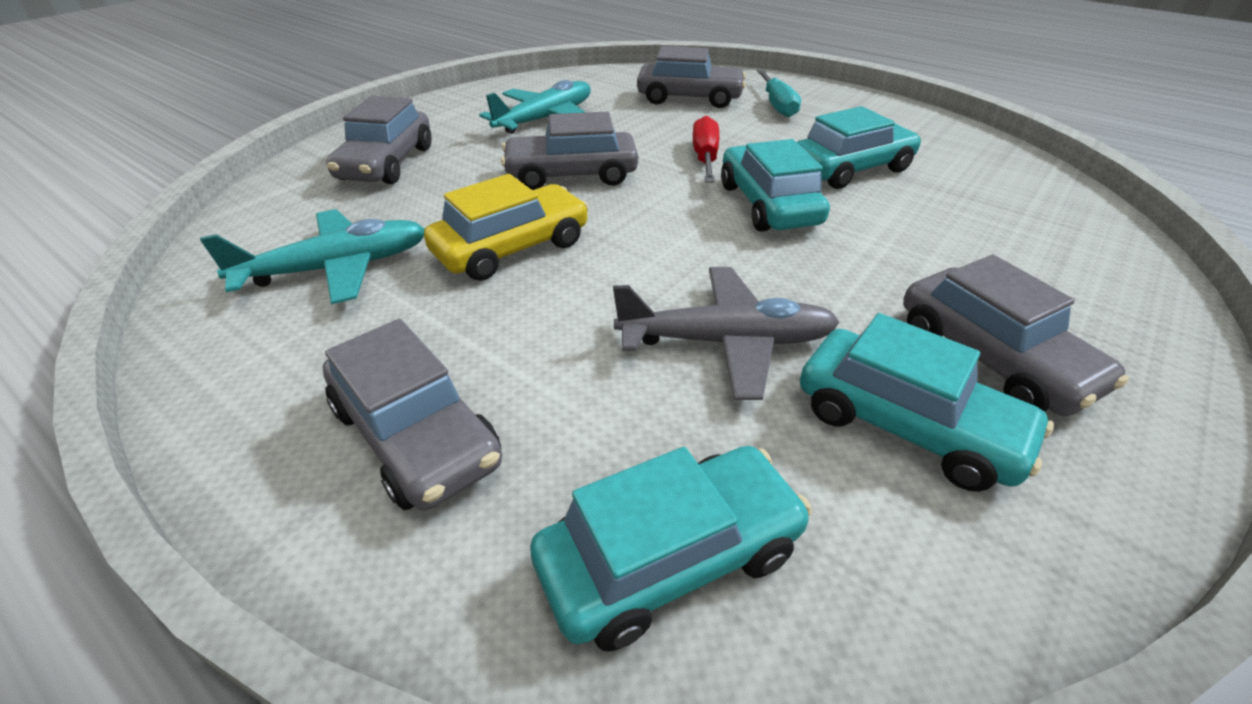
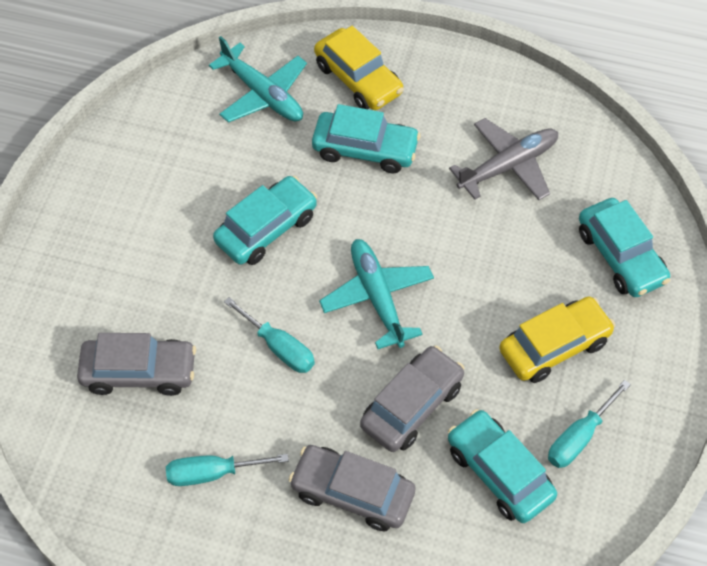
grey car: 5 -> 3
red screwdriver: 1 -> 0
turquoise screwdriver: 1 -> 3
yellow car: 1 -> 2

